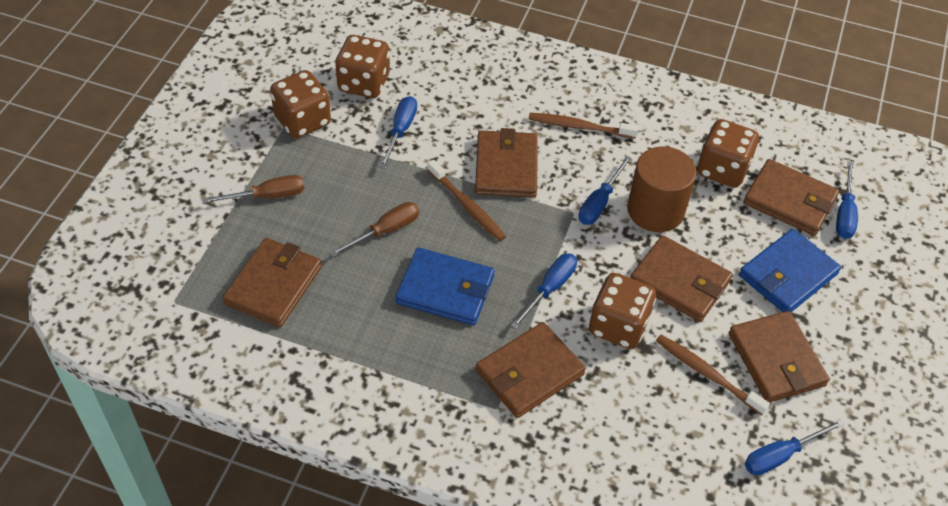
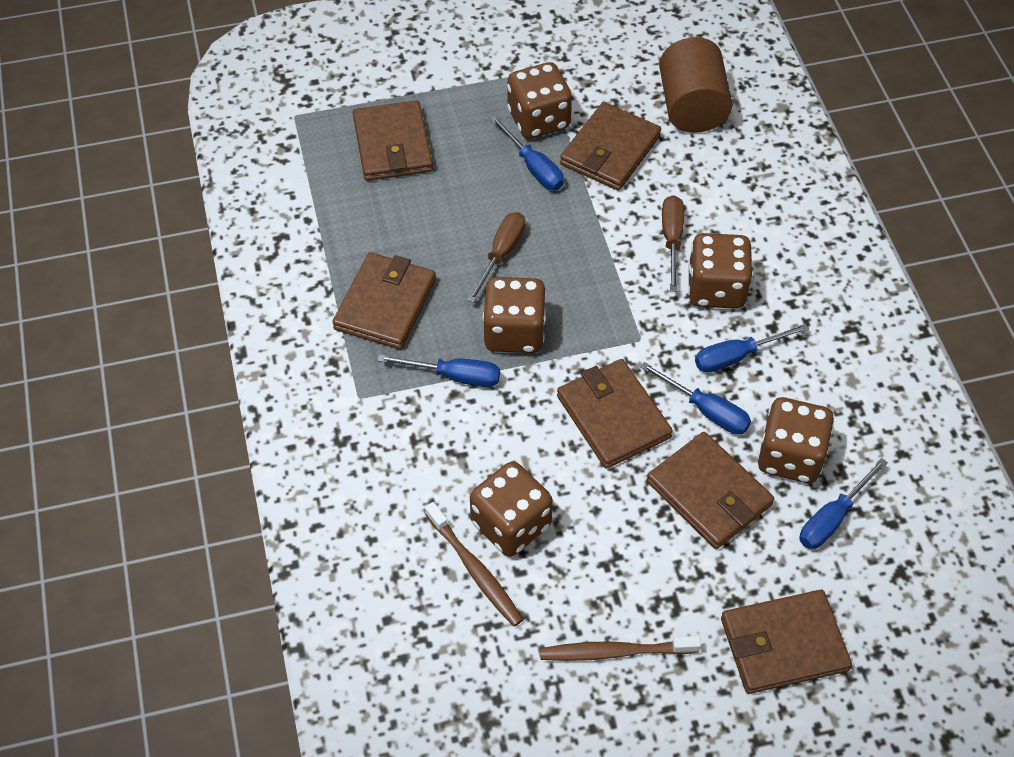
blue wallet: 2 -> 0
brown dice: 4 -> 5
brown toothbrush: 3 -> 2

